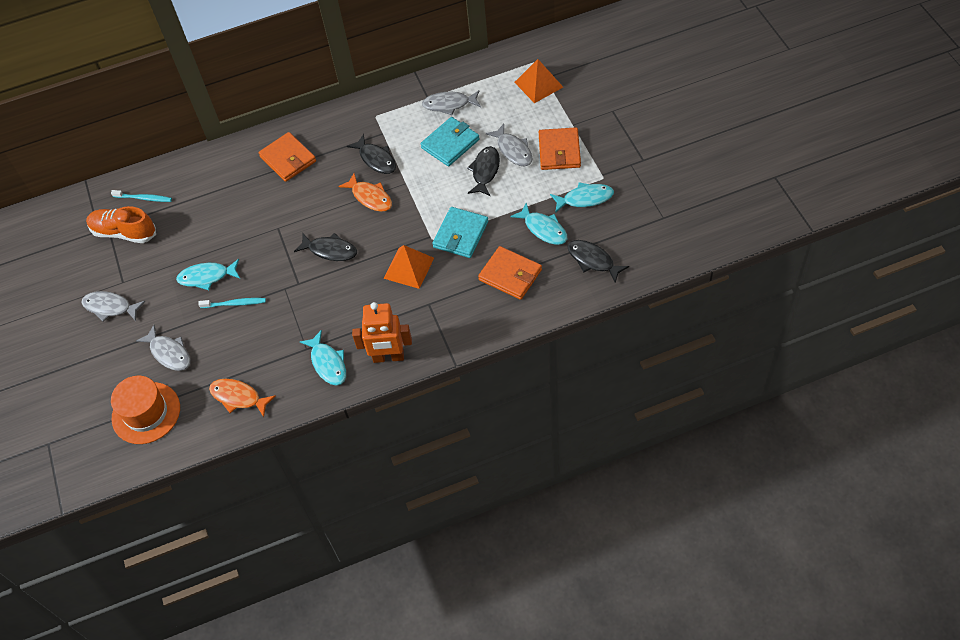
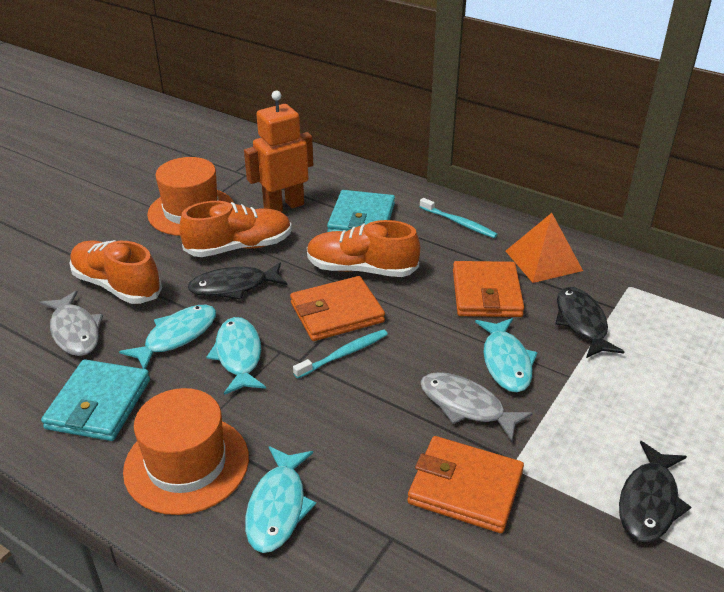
black fish: 4 -> 3
grey fish: 4 -> 2
orange fish: 2 -> 0
orange hat: 1 -> 2
orange pyramid: 2 -> 1
orange shoe: 1 -> 3

